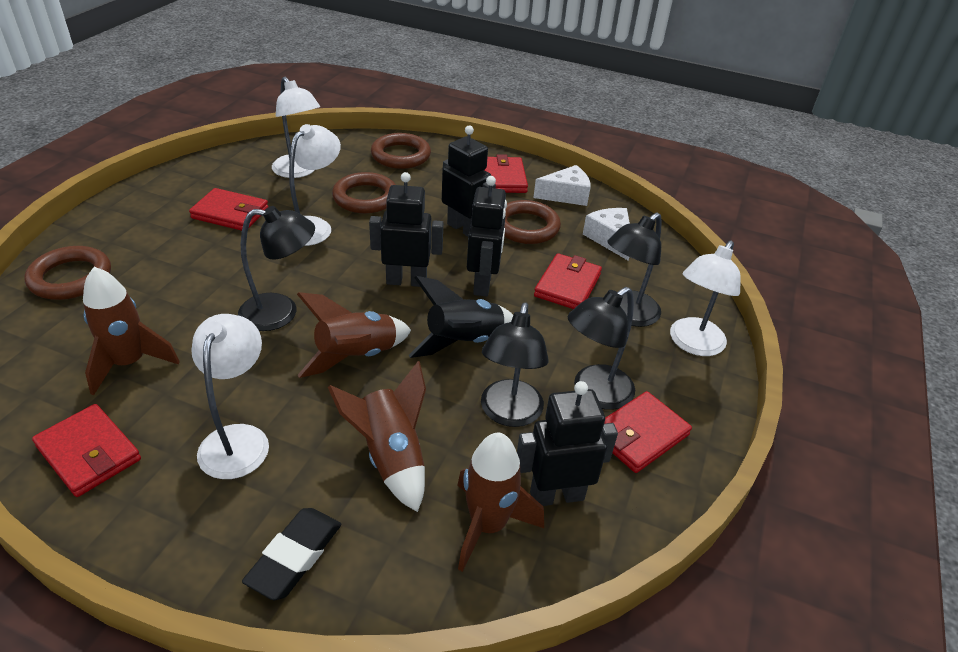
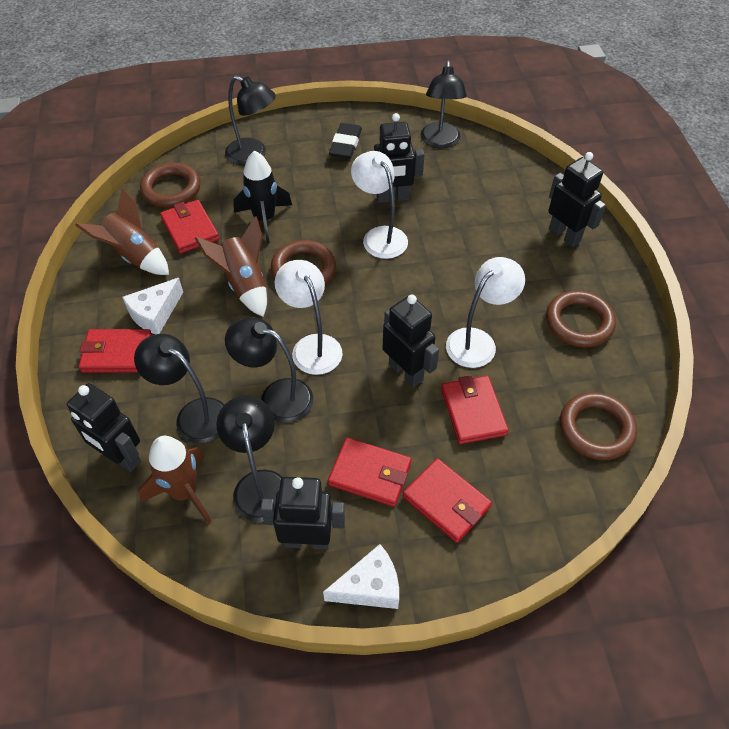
black lamp: 4 -> 5
black robot: 4 -> 5
brown rocket: 4 -> 3
white lamp: 4 -> 3

